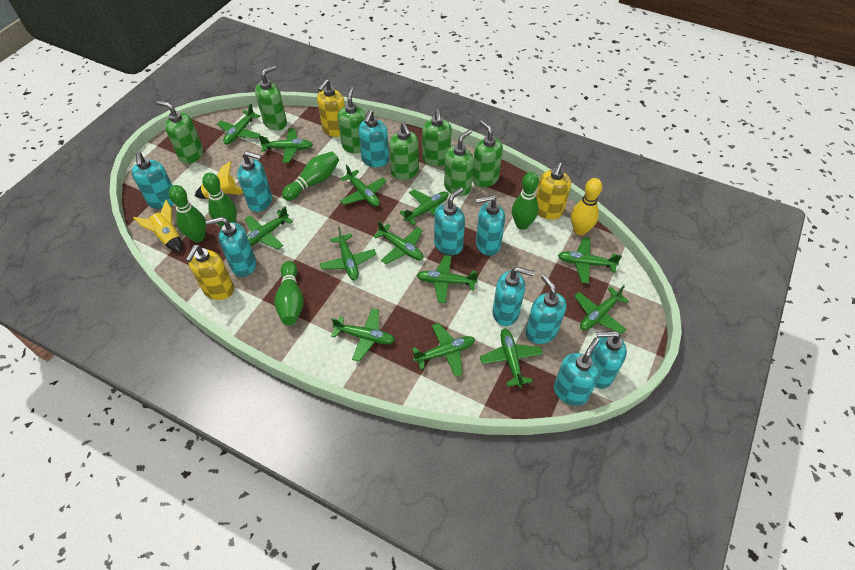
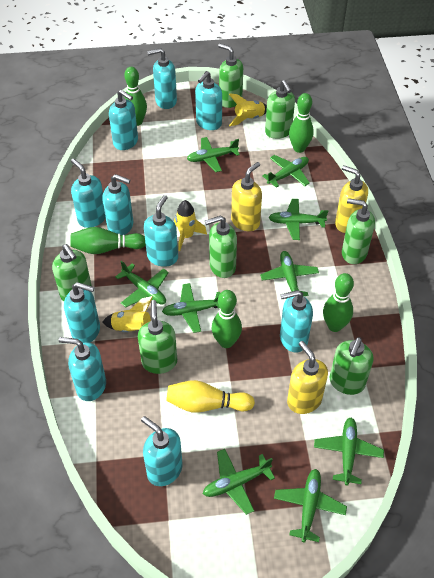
green plane: 13 -> 9
yellow rocket: 2 -> 3

